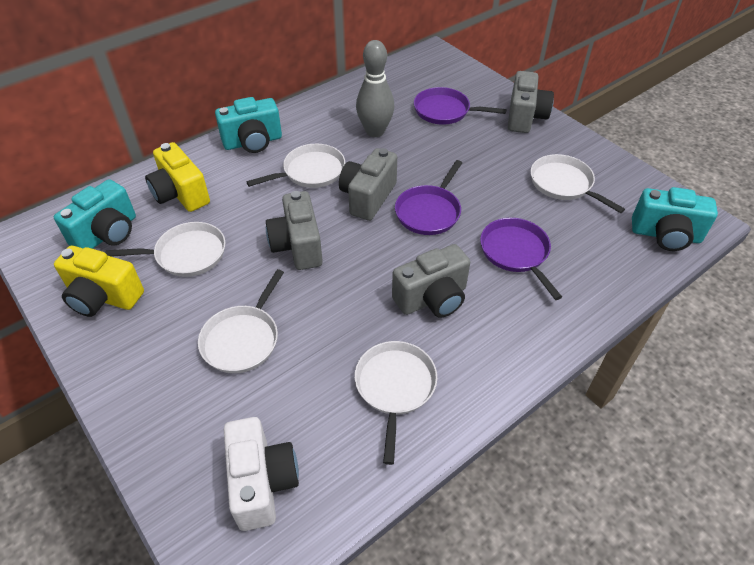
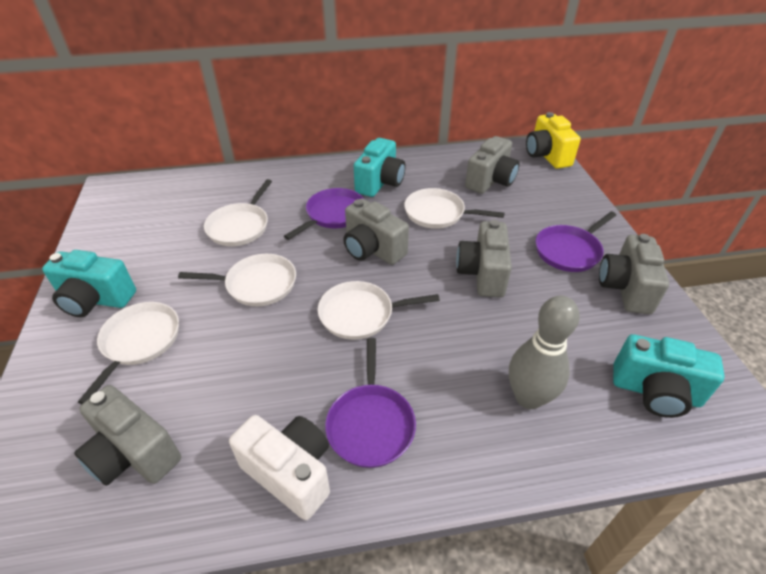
grey camera: 4 -> 5
yellow camera: 2 -> 1

